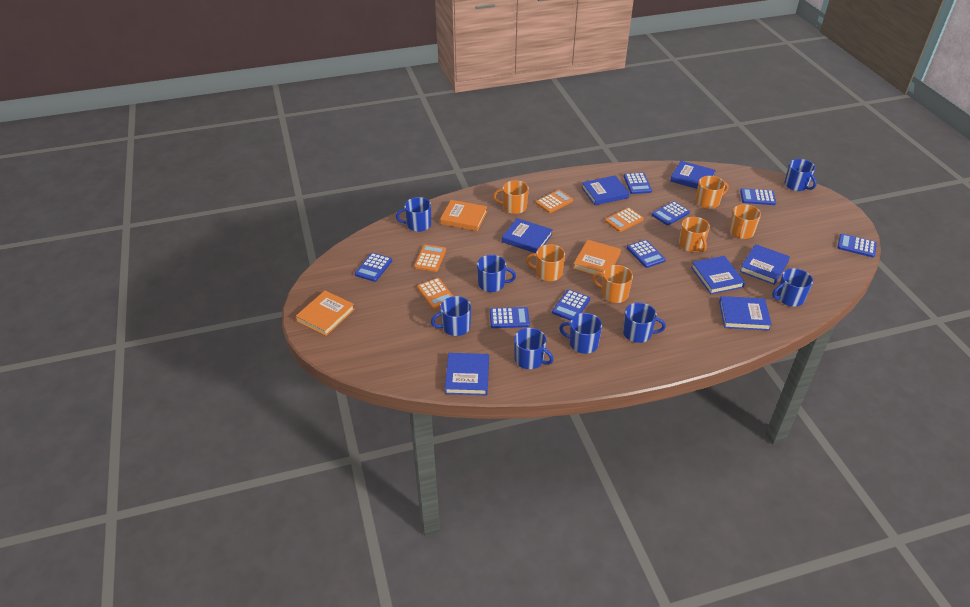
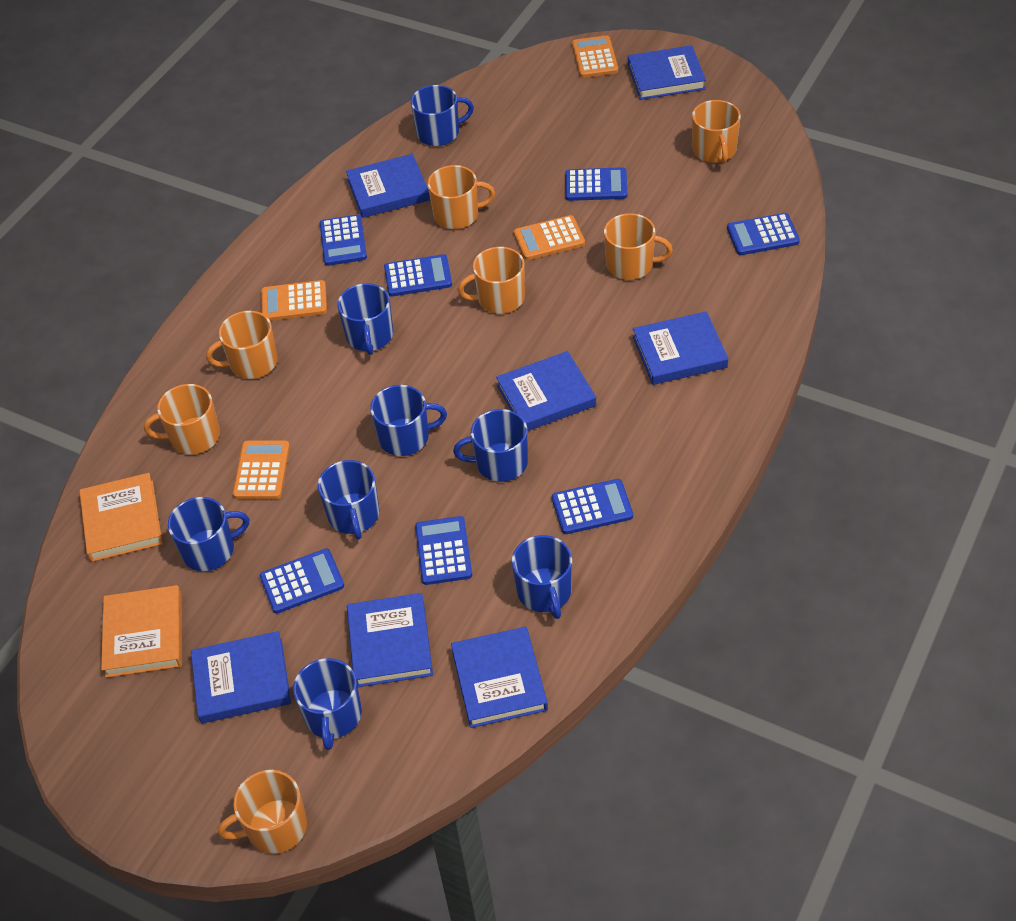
blue calculator: 8 -> 7
orange book: 3 -> 2
orange mug: 6 -> 7

